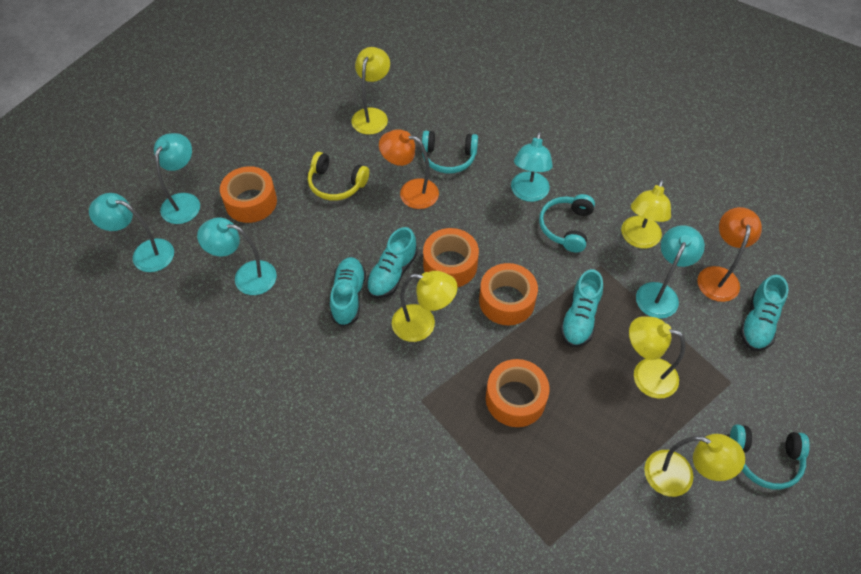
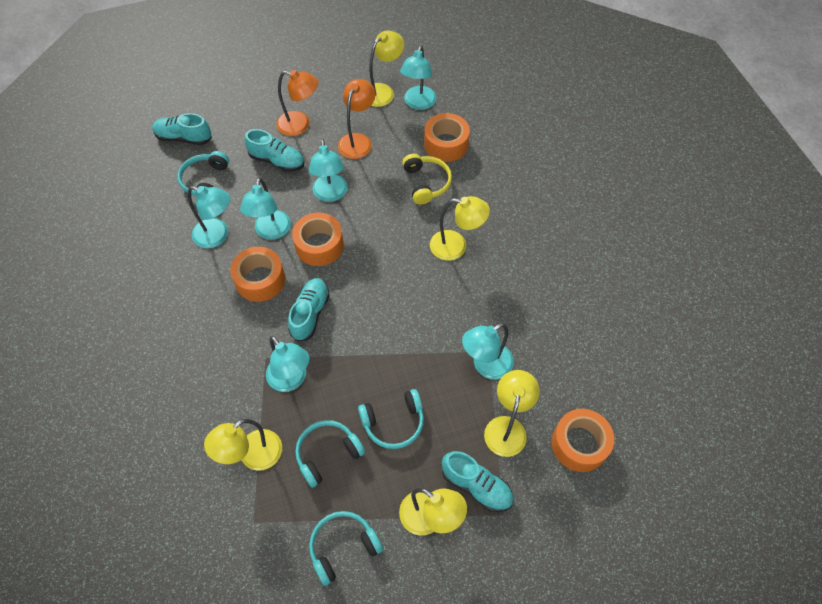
turquoise headphones: 3 -> 4
turquoise lamp: 5 -> 6

